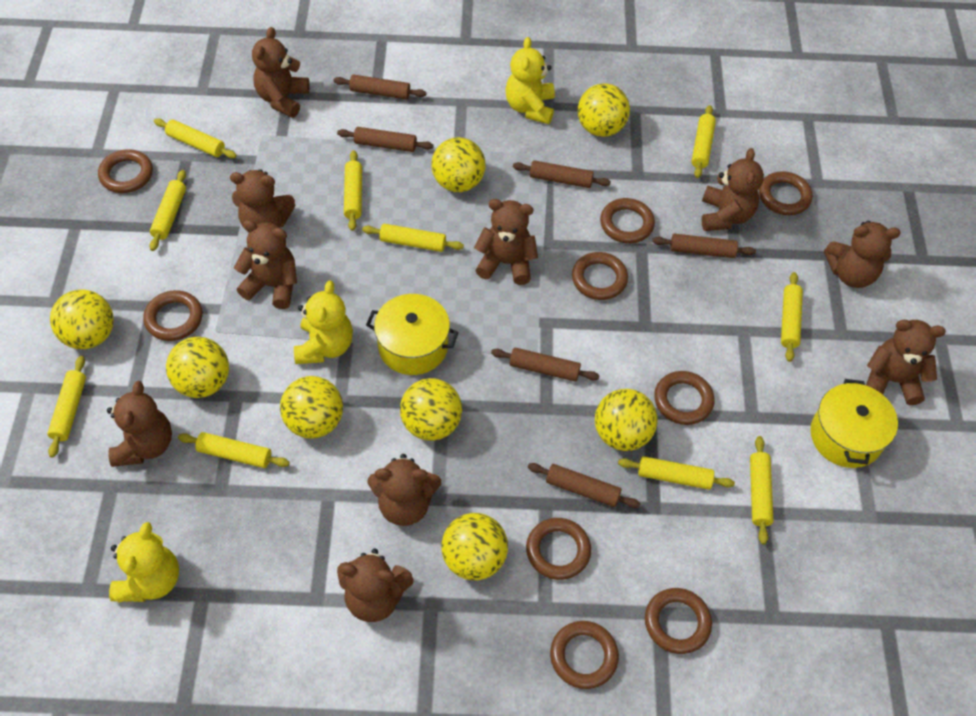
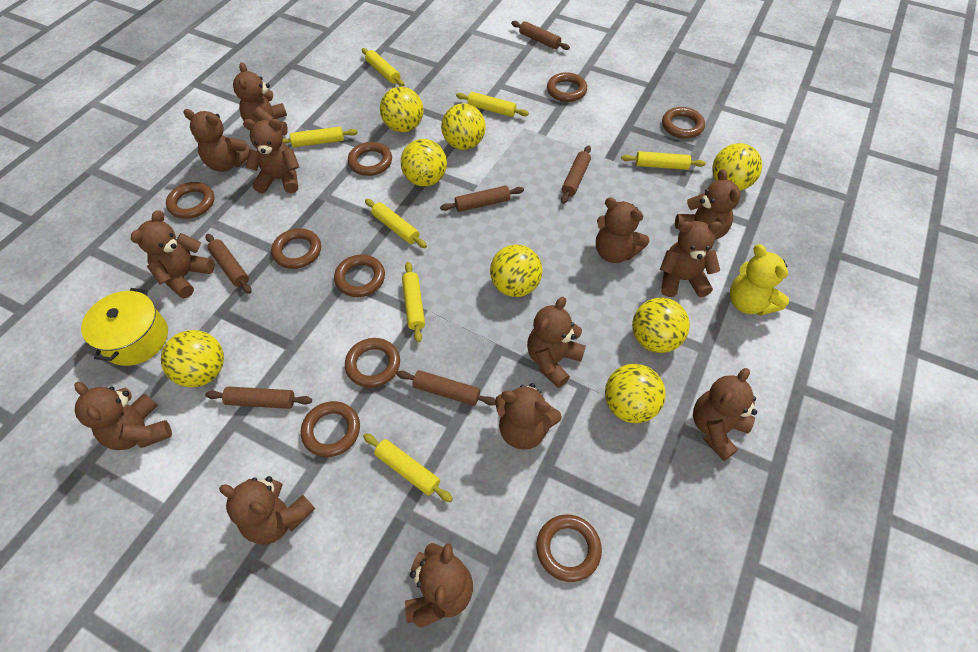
brown teddy bear: 10 -> 13
yellow pot: 2 -> 1
yellow rolling pin: 10 -> 7
yellow teddy bear: 3 -> 1

